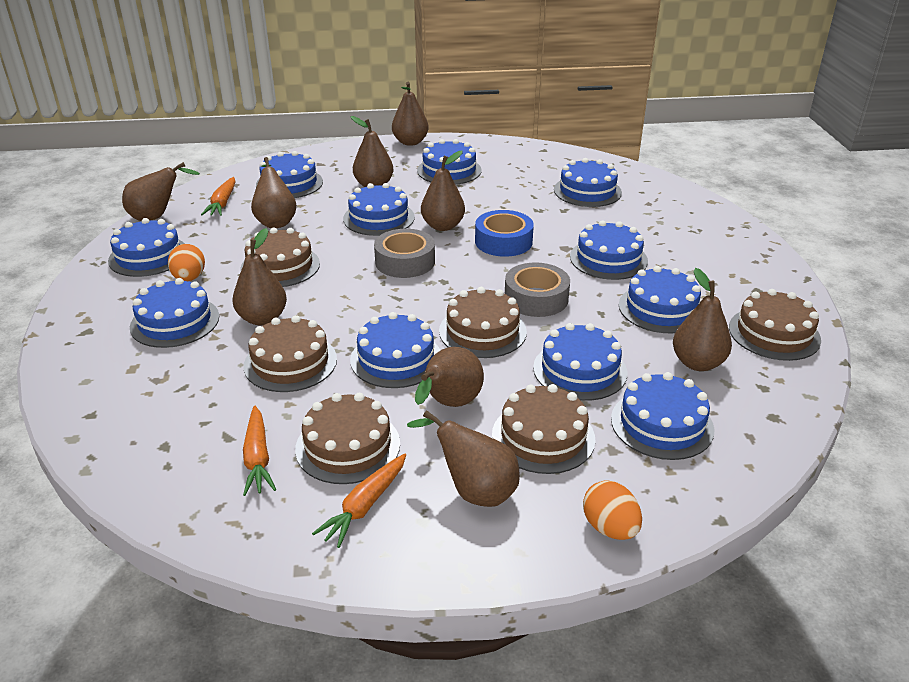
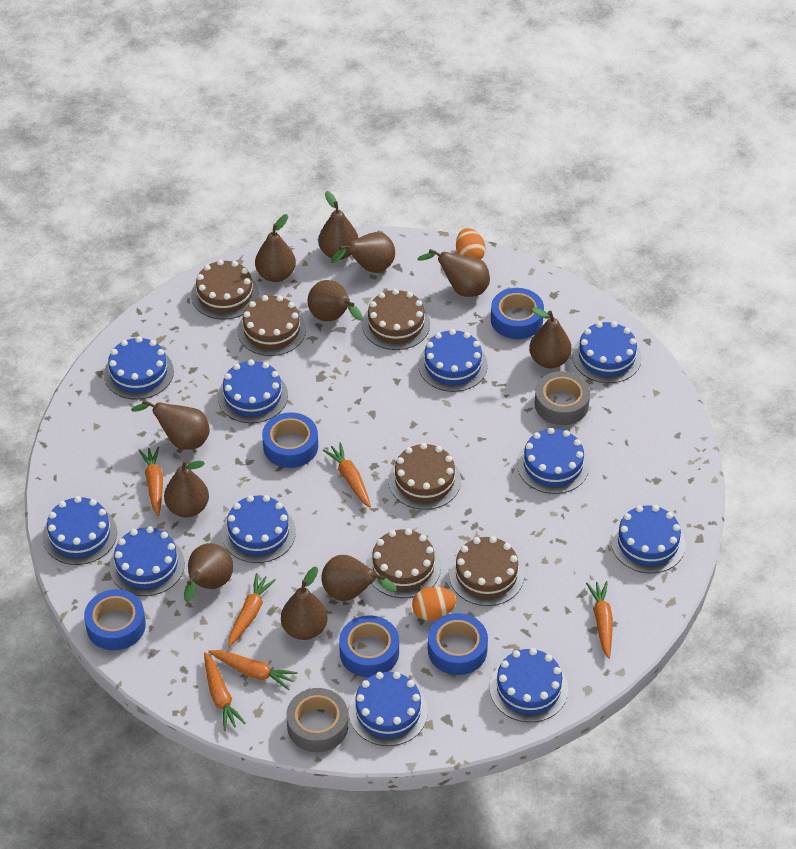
blue tape: 1 -> 5
brown pear: 9 -> 11
orange carrot: 3 -> 6

